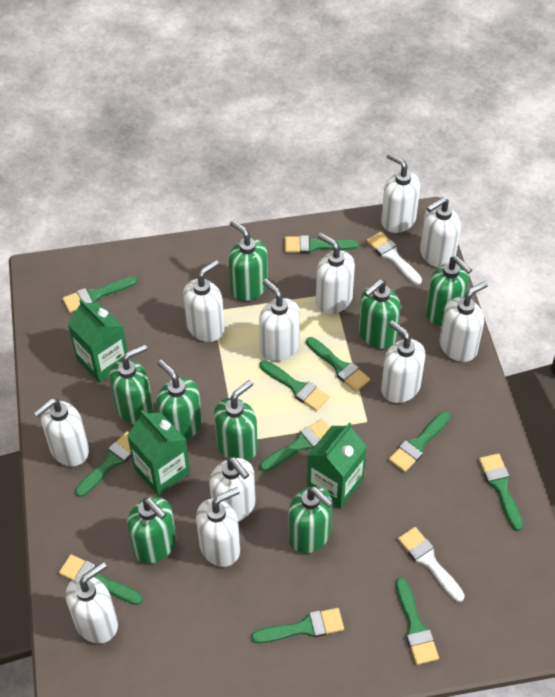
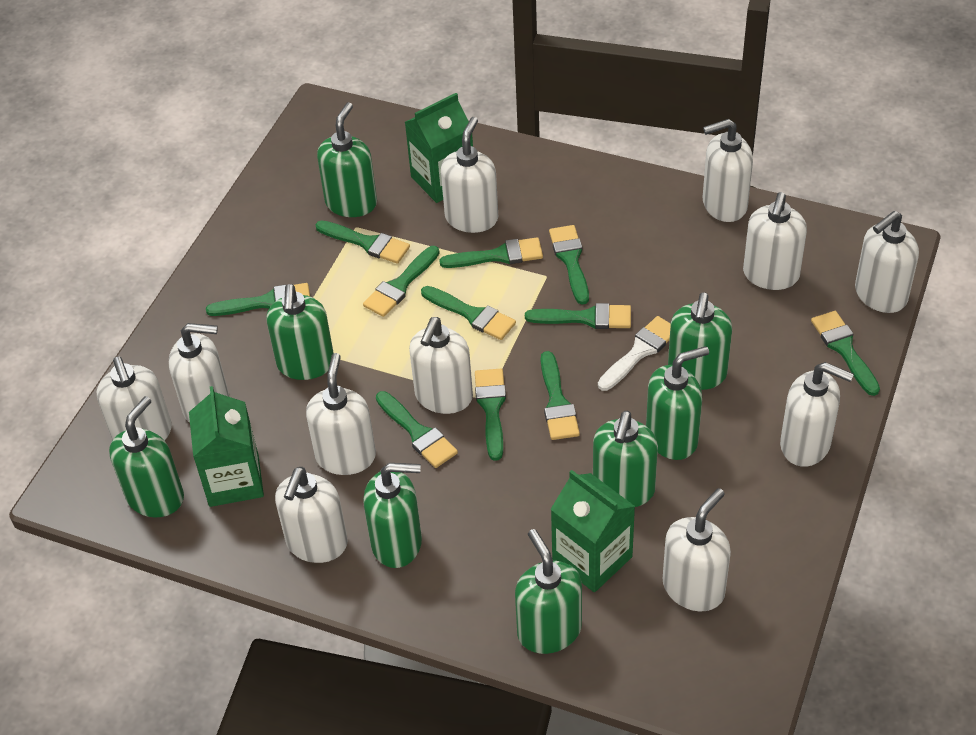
white brush: 2 -> 1

